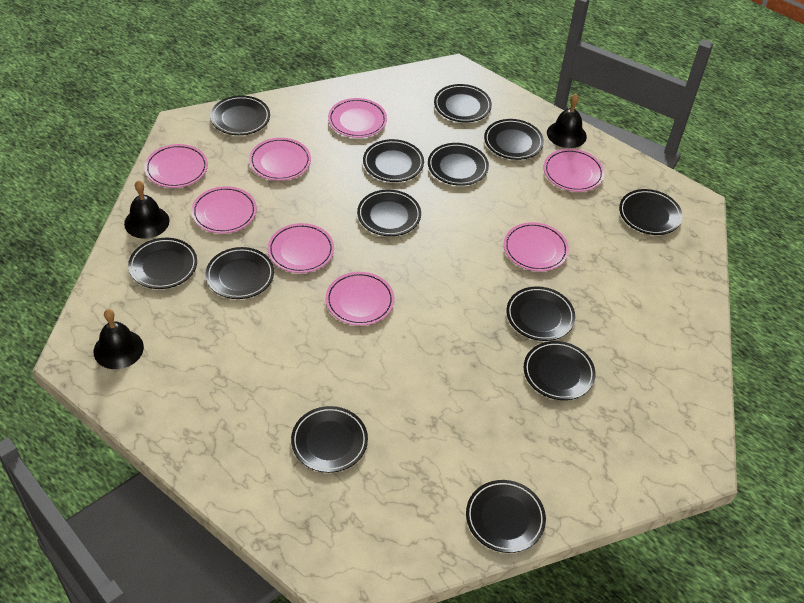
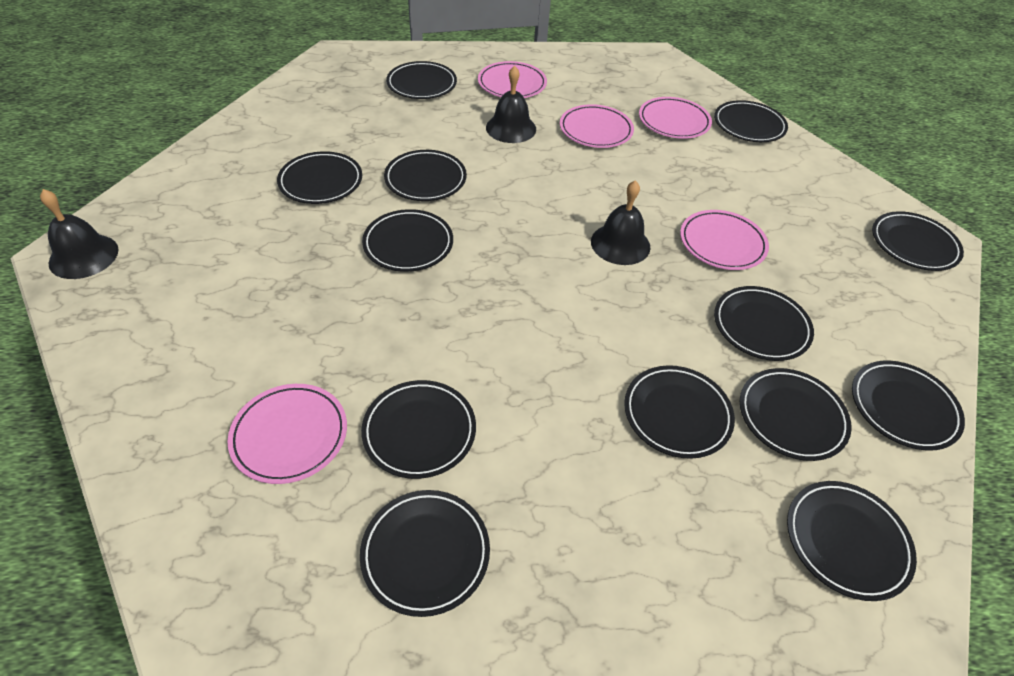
pink plate: 8 -> 5

